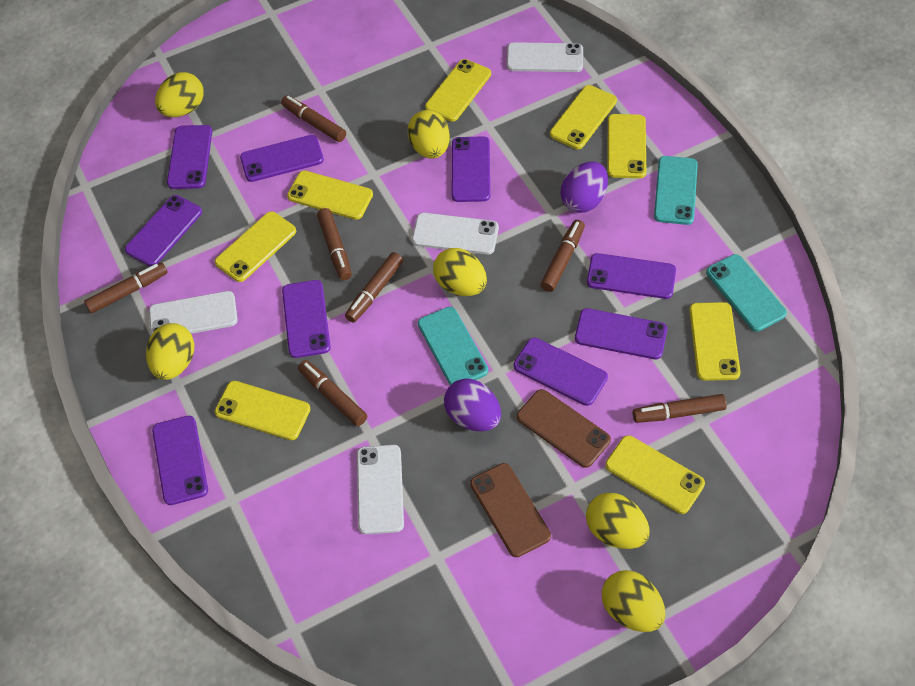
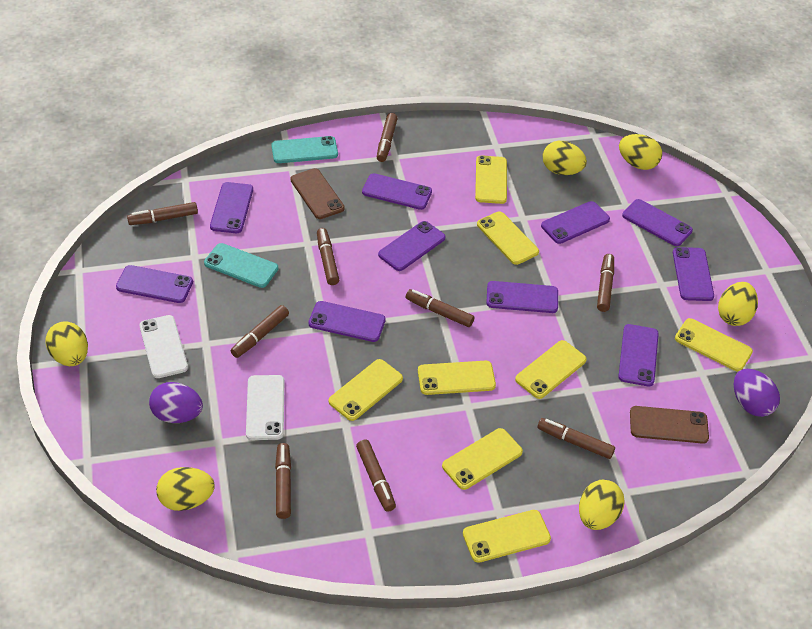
brown marker: 7 -> 9
purple phone: 9 -> 10
turquoise phone: 3 -> 2
white phone: 4 -> 2

